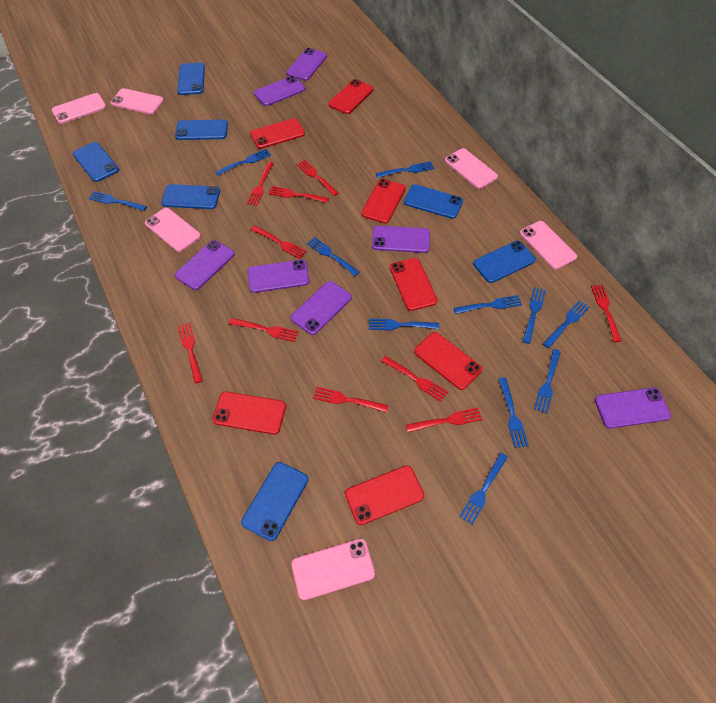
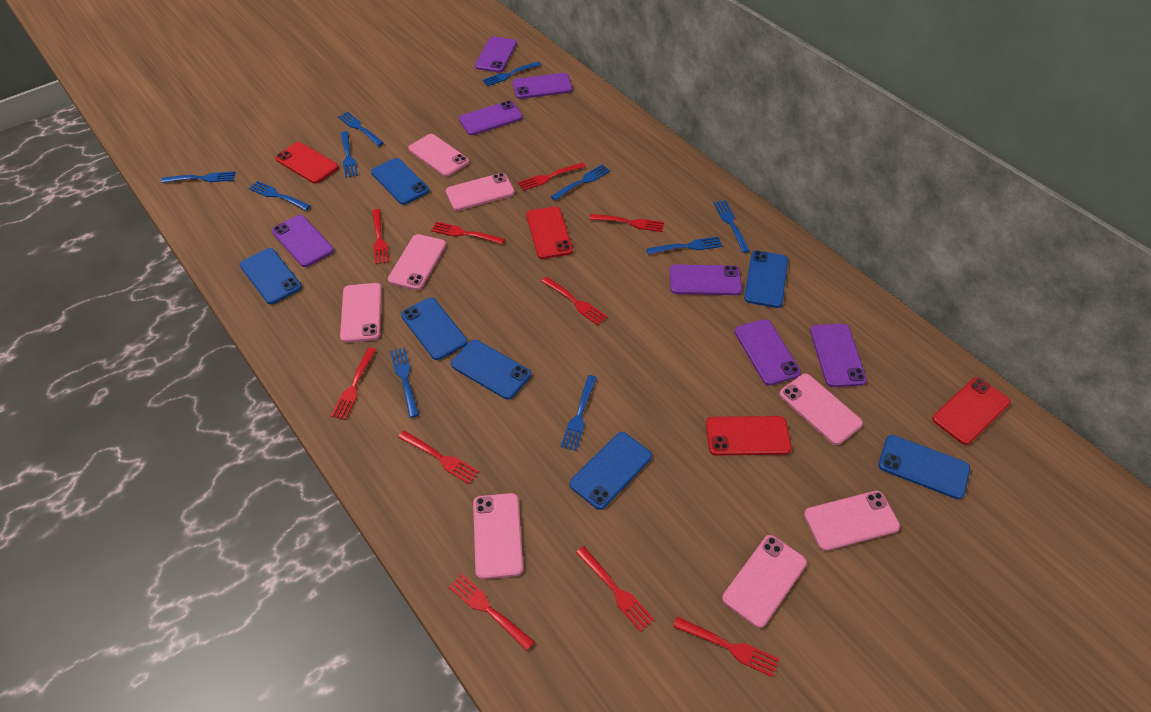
blue fork: 11 -> 10
pink phone: 6 -> 8
red phone: 7 -> 4

